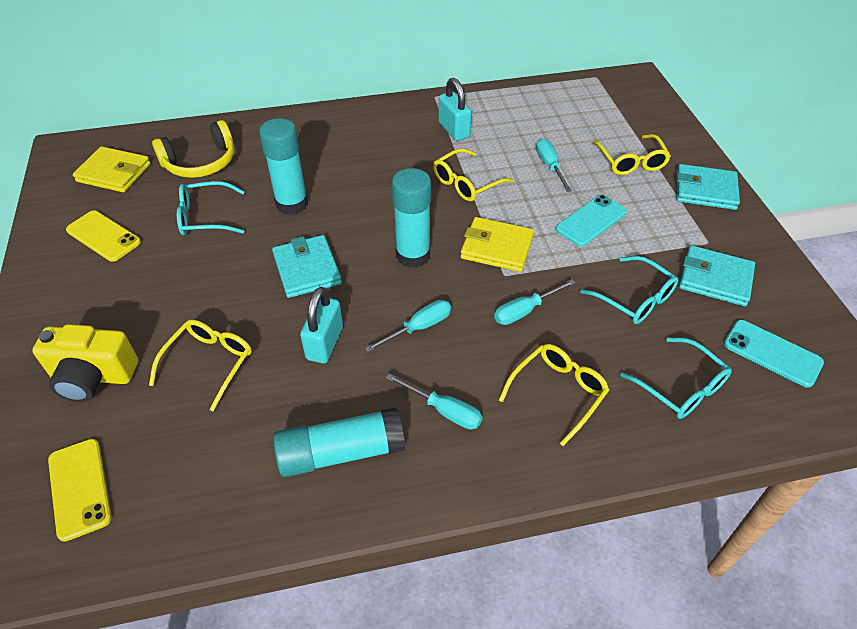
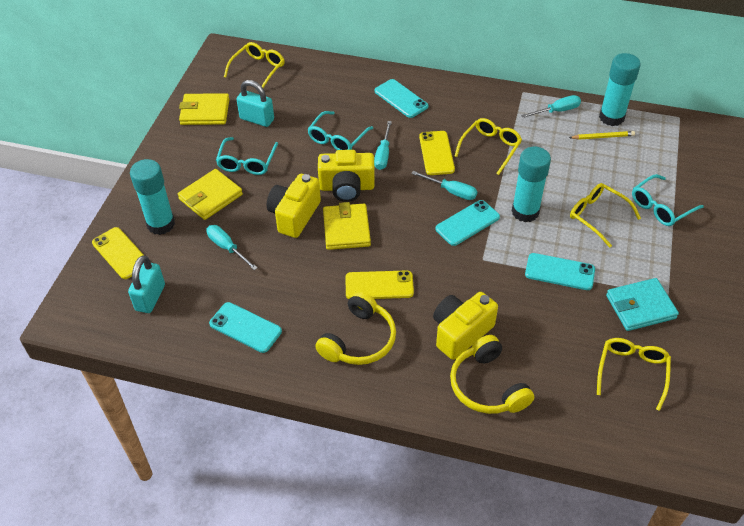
turquoise phone: 2 -> 4
turquoise wallet: 3 -> 1
yellow camera: 1 -> 3
yellow headphones: 1 -> 2
yellow pencil: 0 -> 1
yellow phone: 2 -> 3
yellow wallet: 2 -> 3

